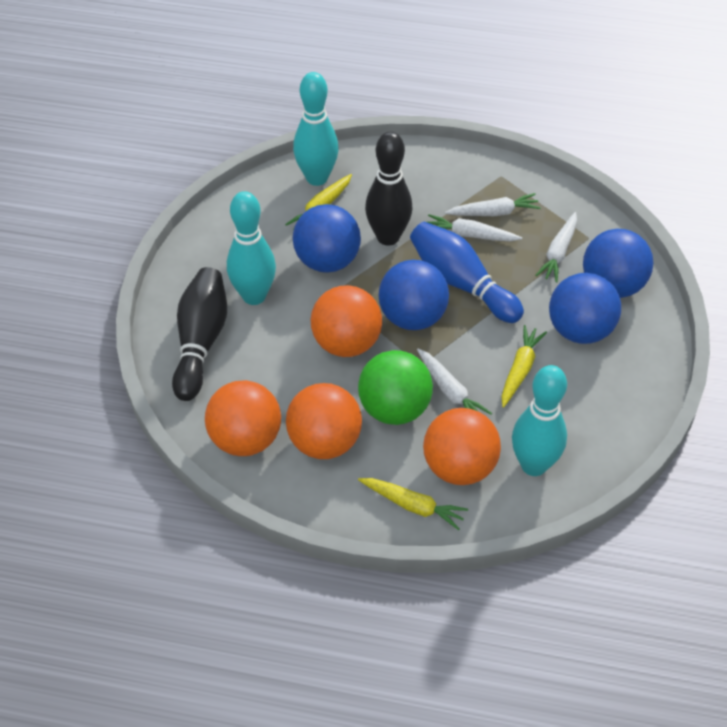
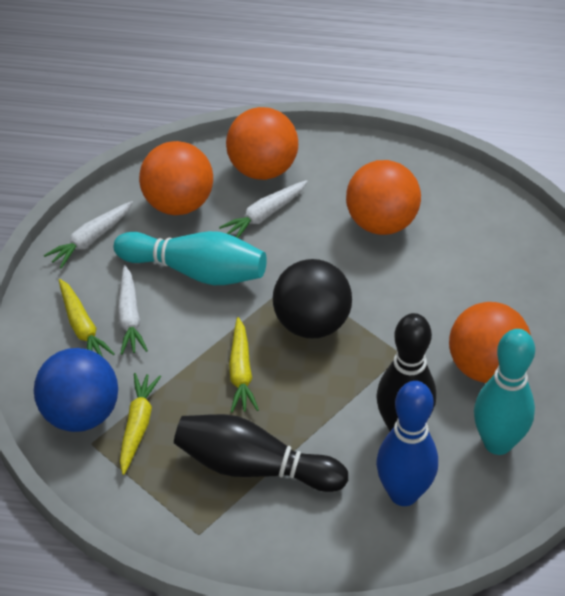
black ball: 0 -> 1
blue ball: 4 -> 1
green ball: 1 -> 0
turquoise bowling pin: 3 -> 2
white carrot: 4 -> 3

